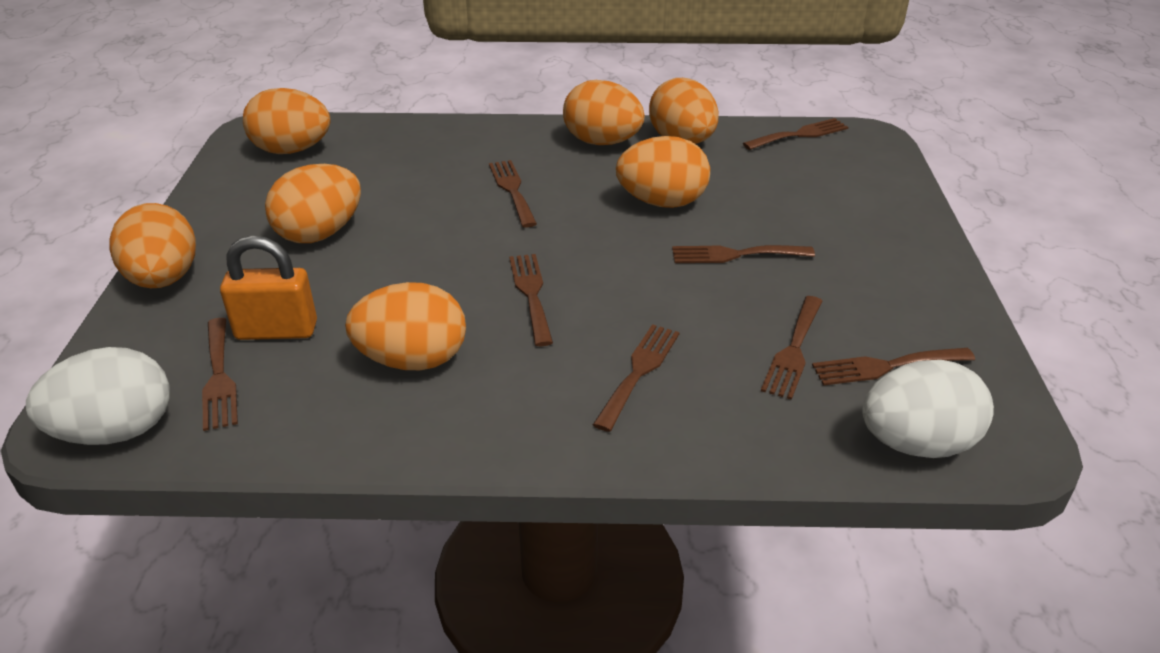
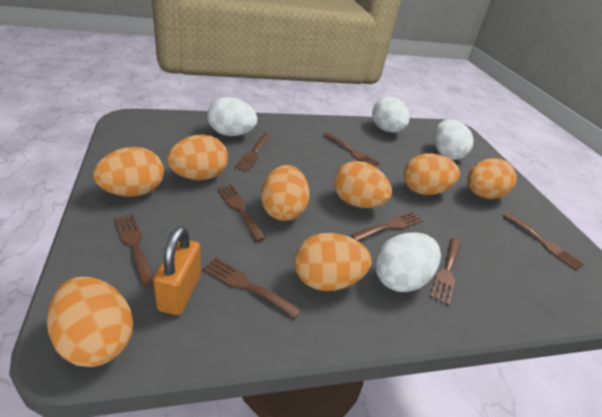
orange egg: 7 -> 8
white egg: 2 -> 4

